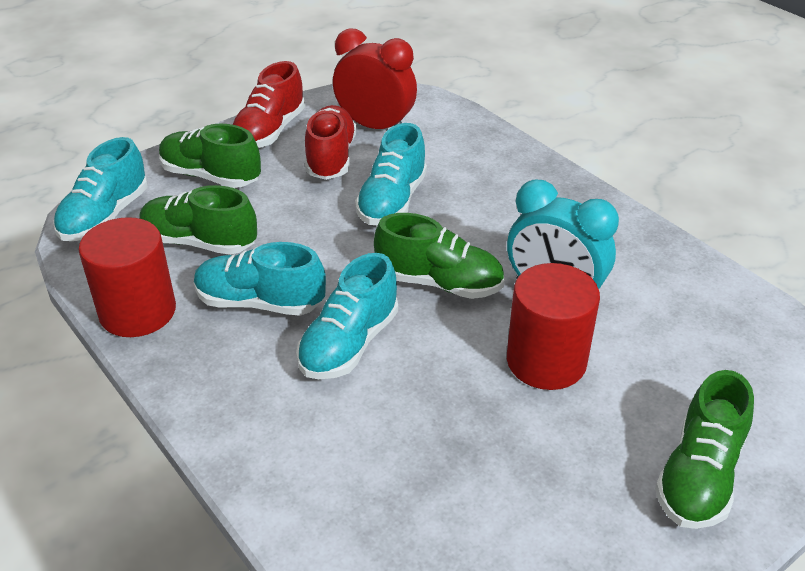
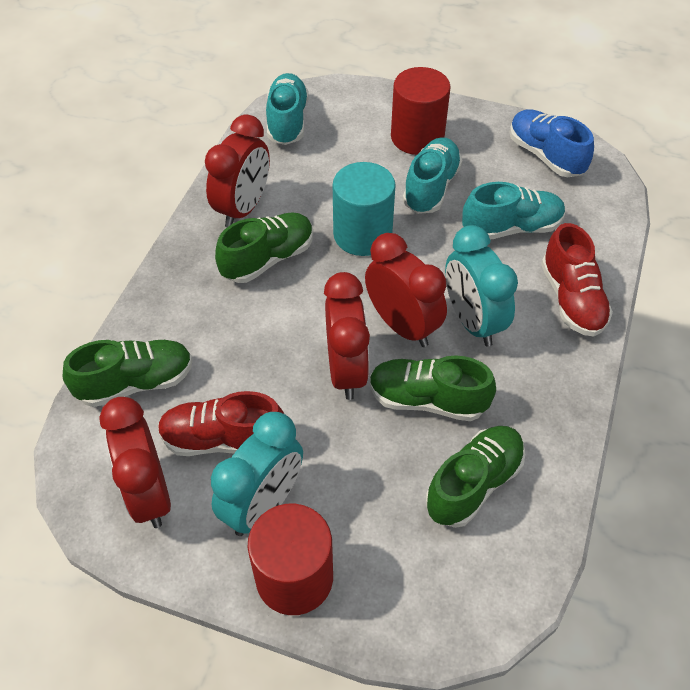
blue shoe: 0 -> 1
red clock: 1 -> 4
turquoise clock: 1 -> 2
turquoise cylinder: 0 -> 1
turquoise shoe: 4 -> 3

